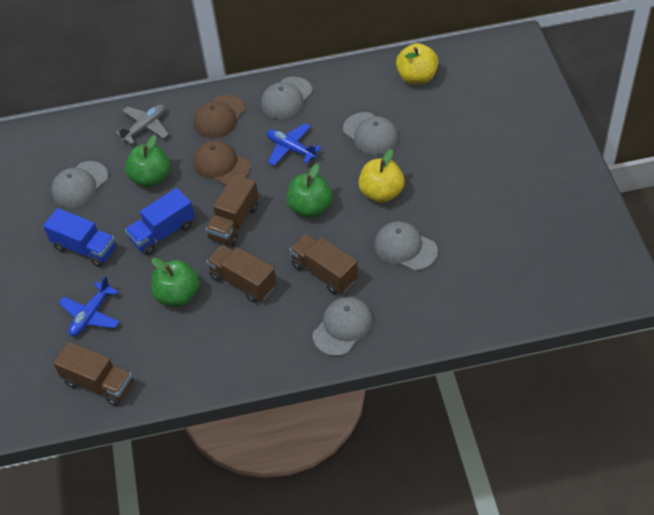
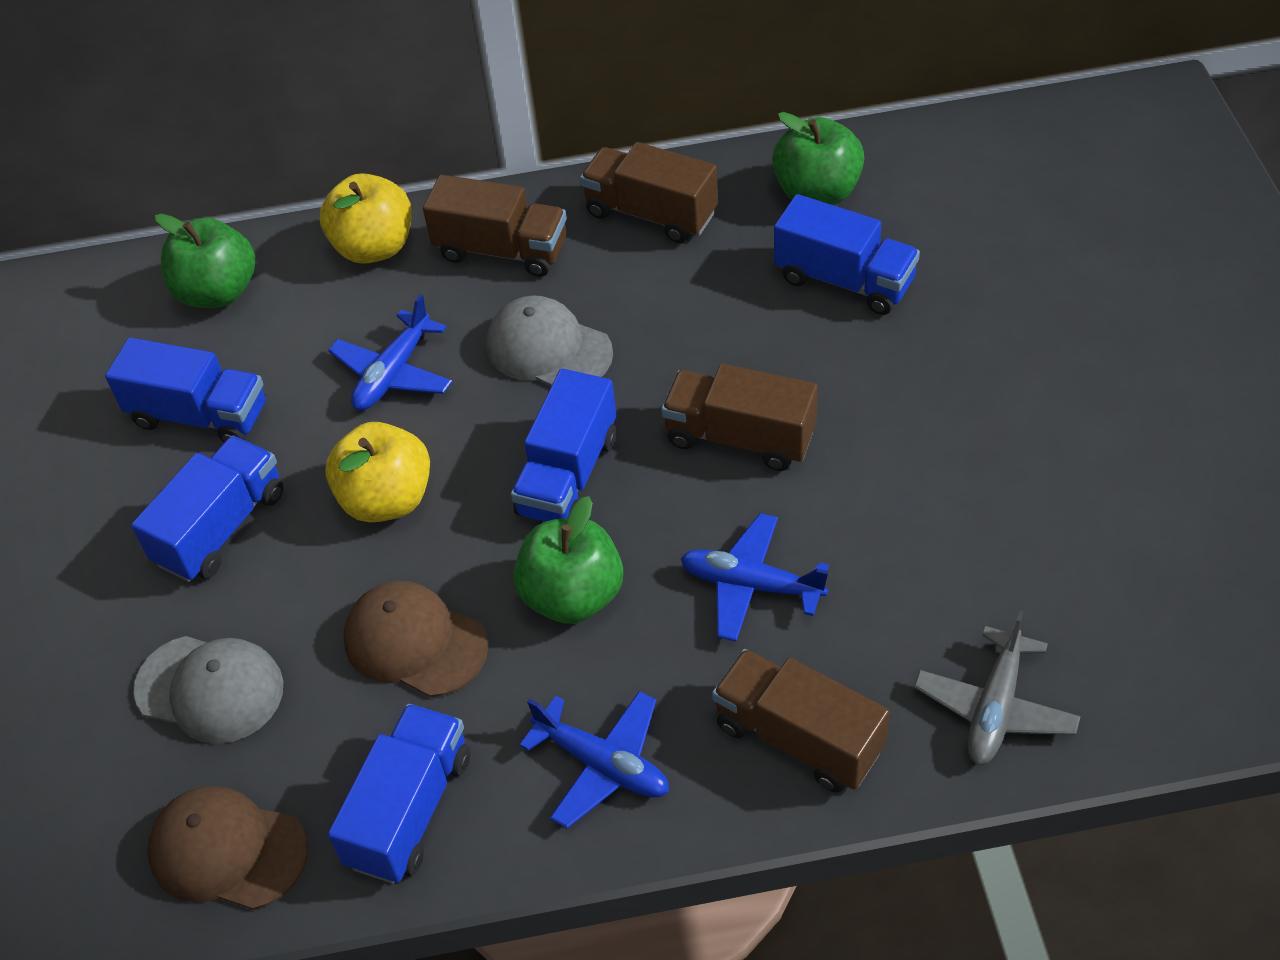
blue plane: 2 -> 3
blue truck: 2 -> 5
grey cap: 5 -> 2

